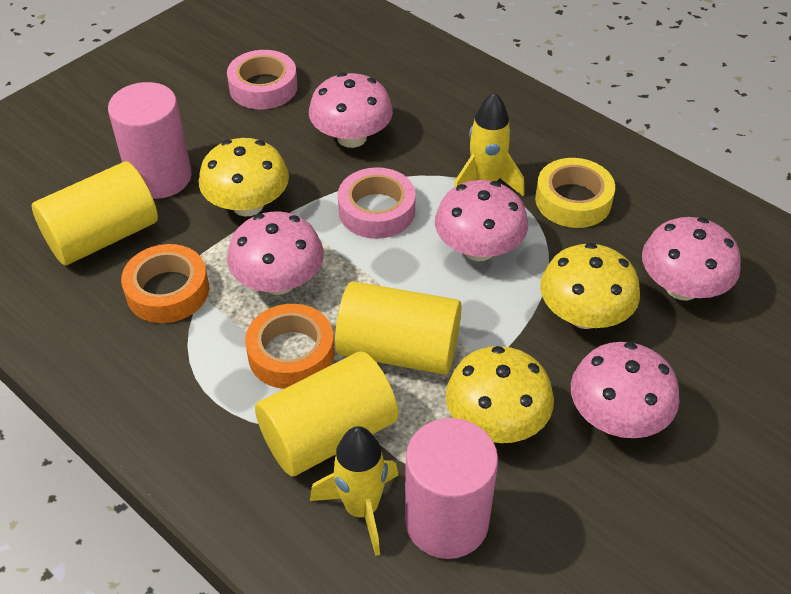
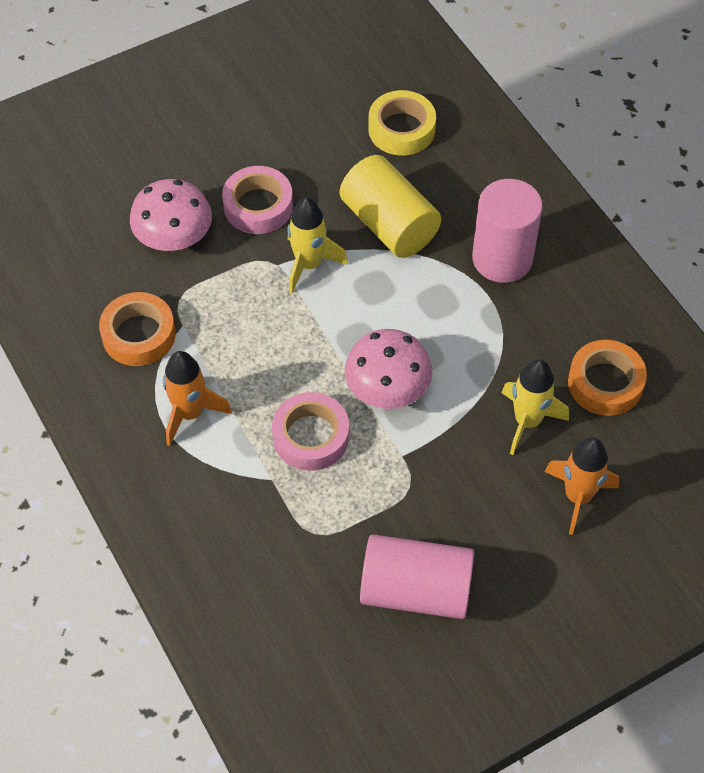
orange rocket: 0 -> 2
pink mushroom: 5 -> 2
yellow cylinder: 3 -> 1
yellow mushroom: 3 -> 0

